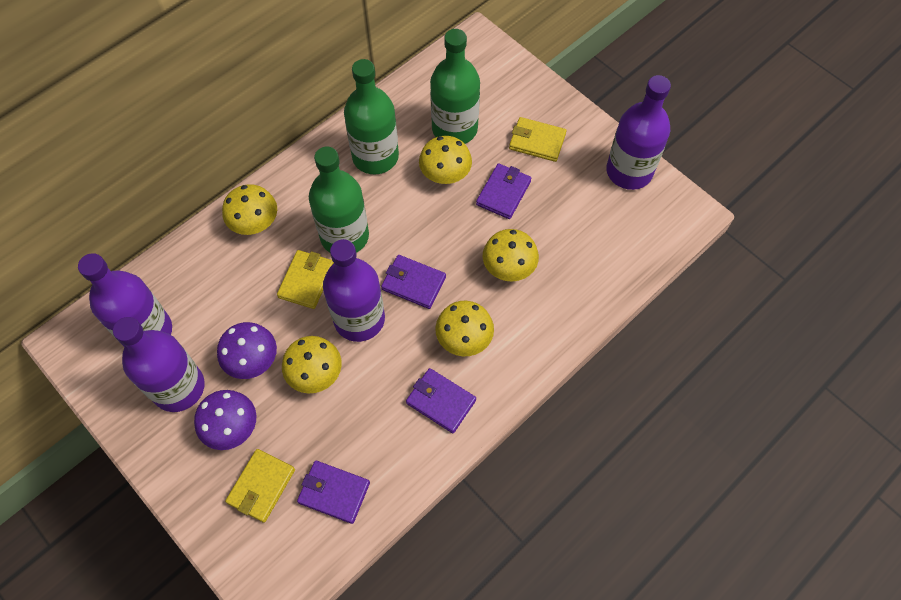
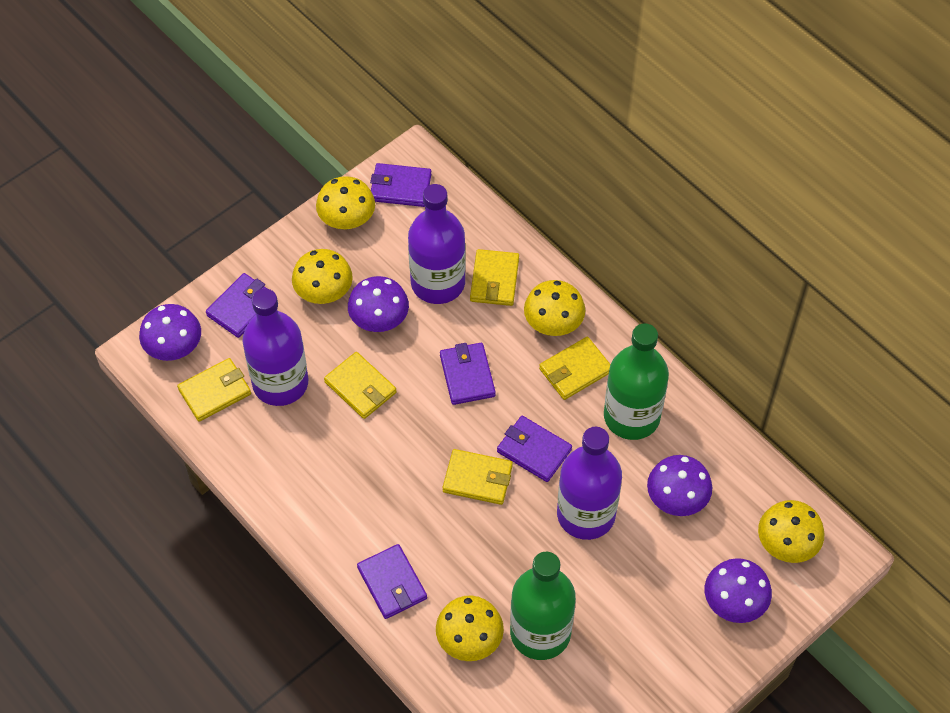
green bottle: 3 -> 2
purple bottle: 4 -> 3
purple mushroom: 2 -> 4
purple wallet: 4 -> 5
yellow wallet: 3 -> 5

